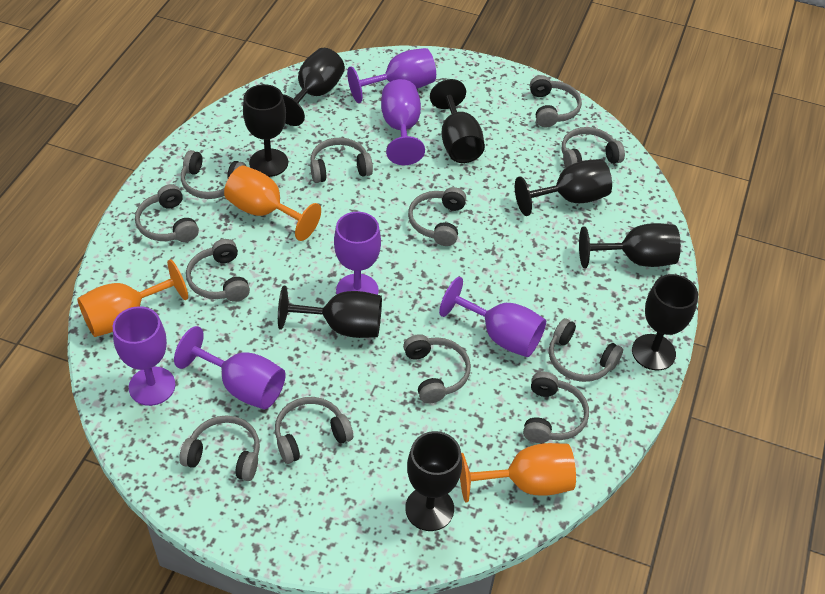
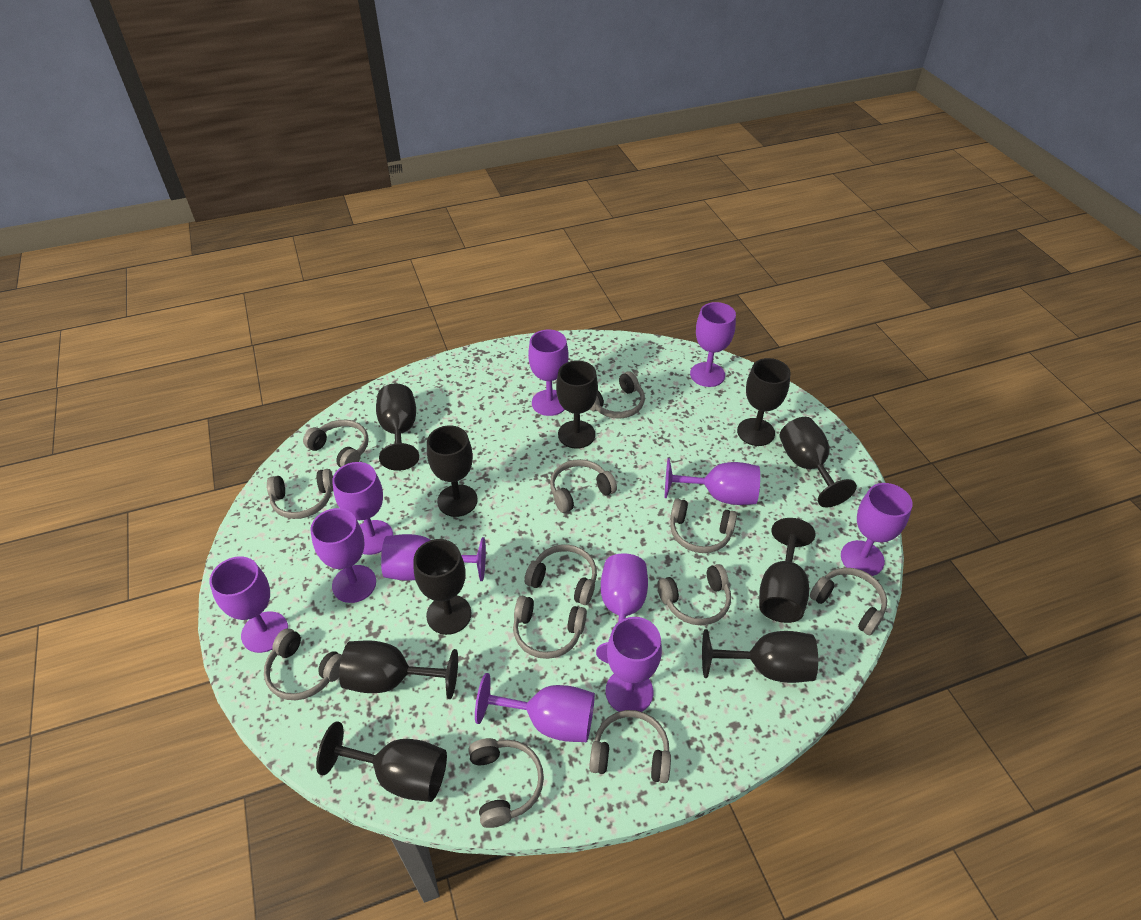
black goblet: 8 -> 10
orange goblet: 3 -> 0
purple goblet: 6 -> 11

